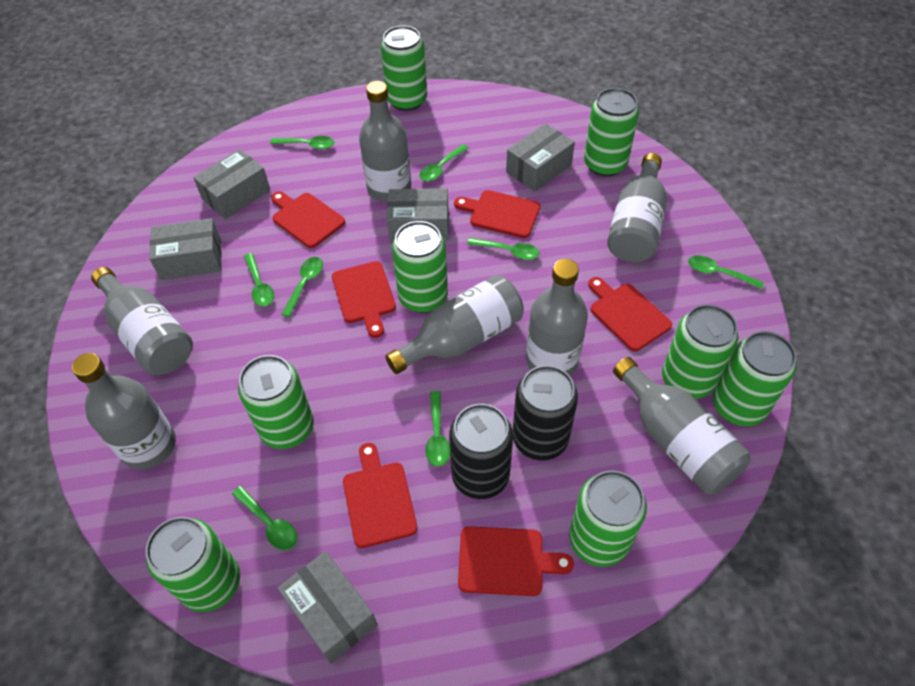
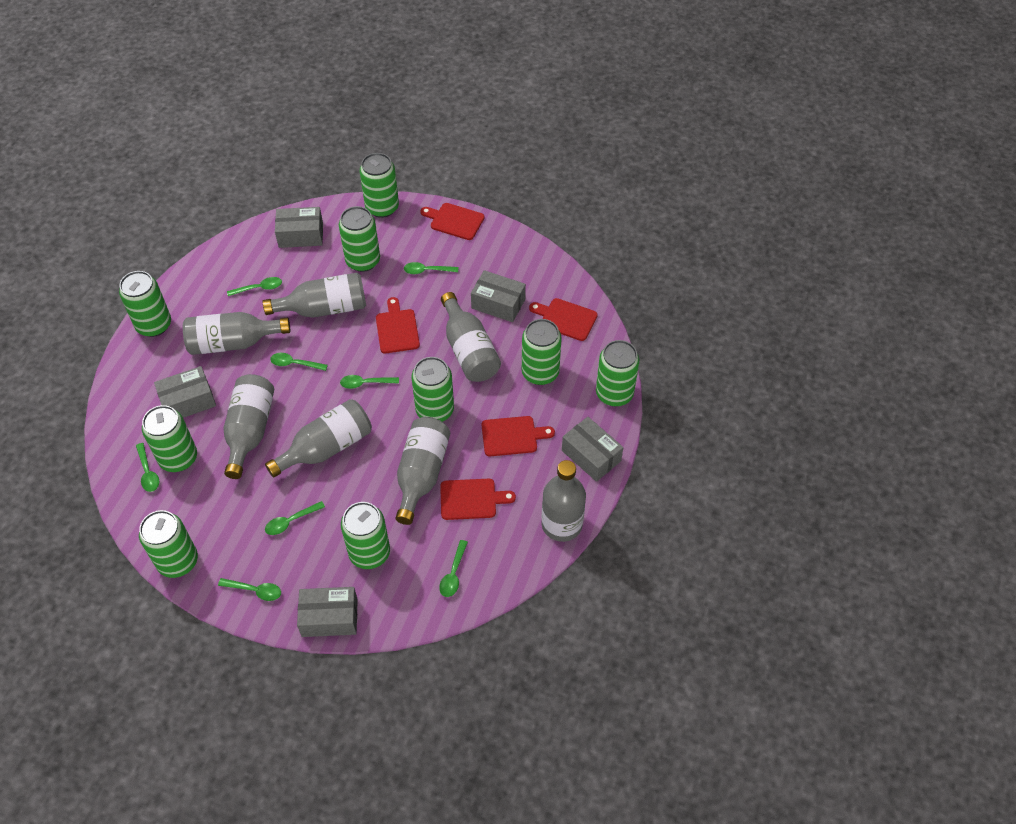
black can: 2 -> 0
green can: 8 -> 9
red cutting board: 6 -> 5

